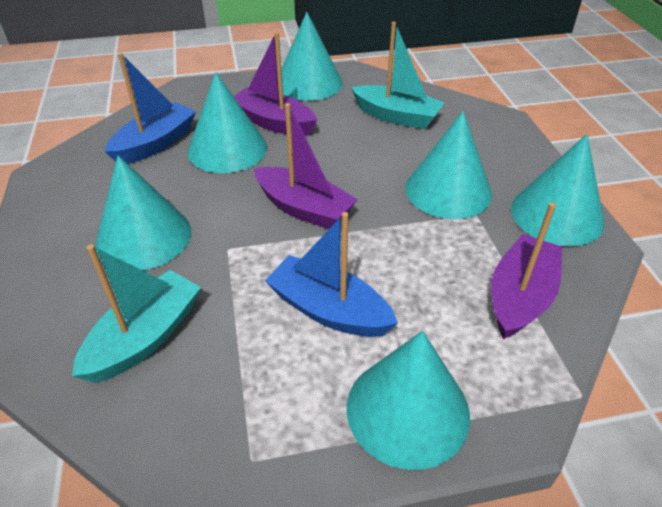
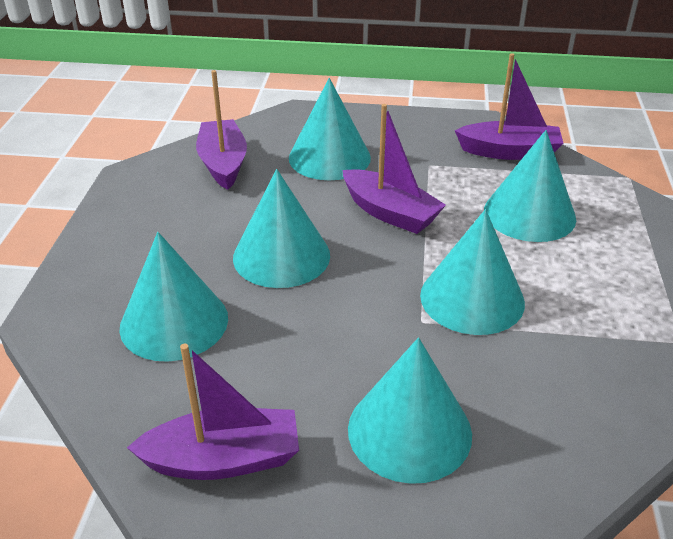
blue boat: 2 -> 0
purple boat: 3 -> 4
turquoise boat: 2 -> 0

